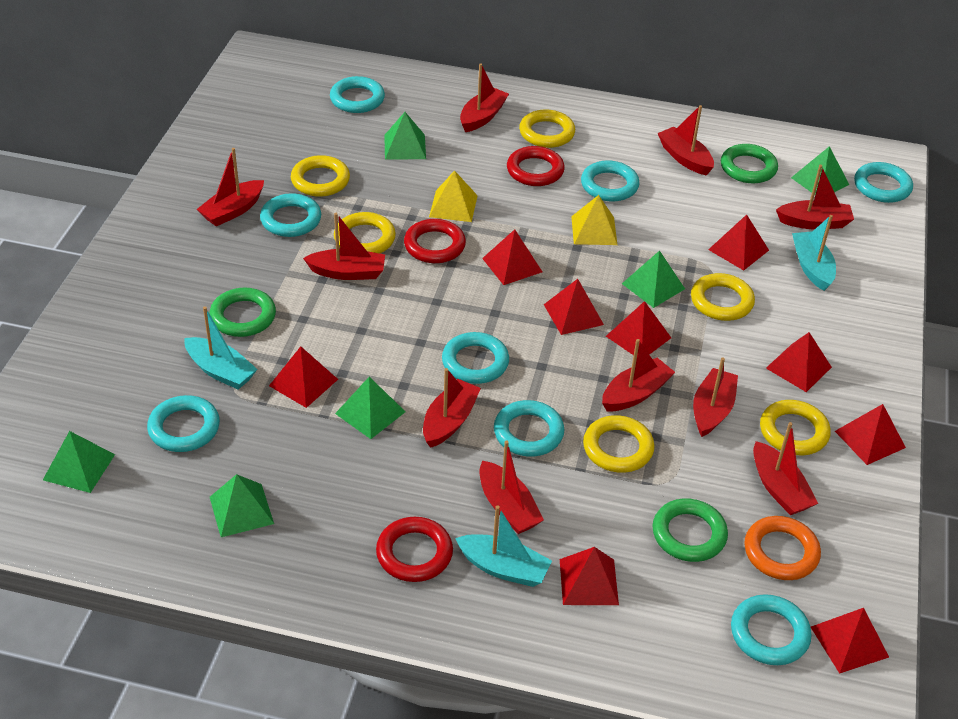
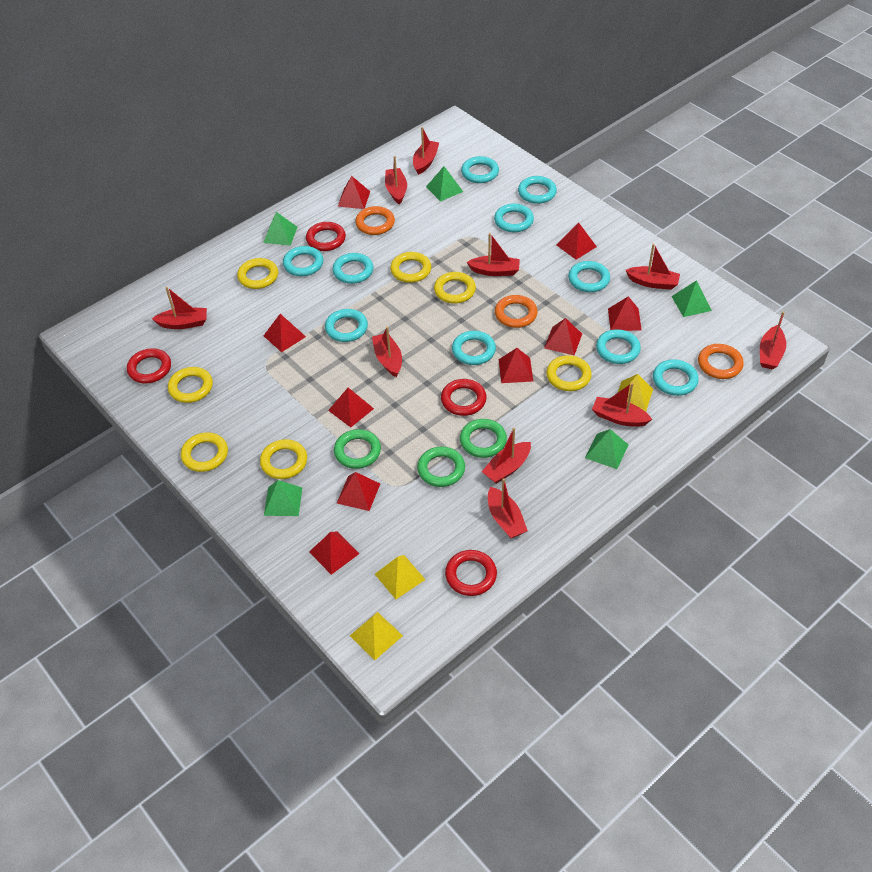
green pyramid: 6 -> 5
orange ring: 1 -> 3
red ring: 3 -> 4
turquoise boat: 3 -> 0
turquoise ring: 8 -> 10
yellow pyramid: 2 -> 3
yellow ring: 6 -> 7

